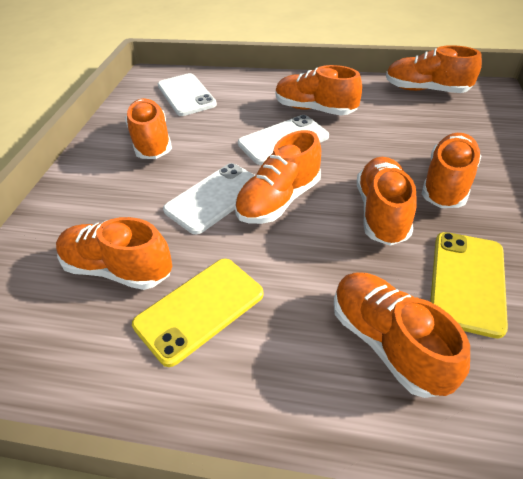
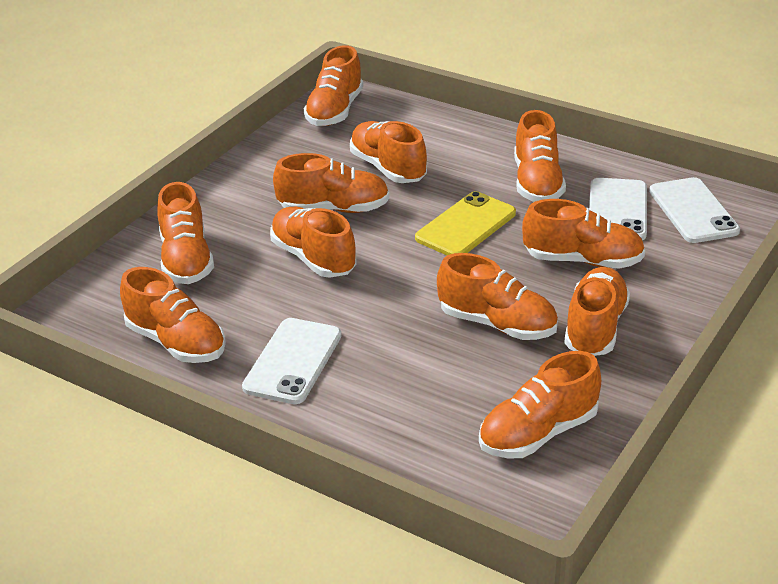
orange shoe: 8 -> 11
yellow phone: 2 -> 1

